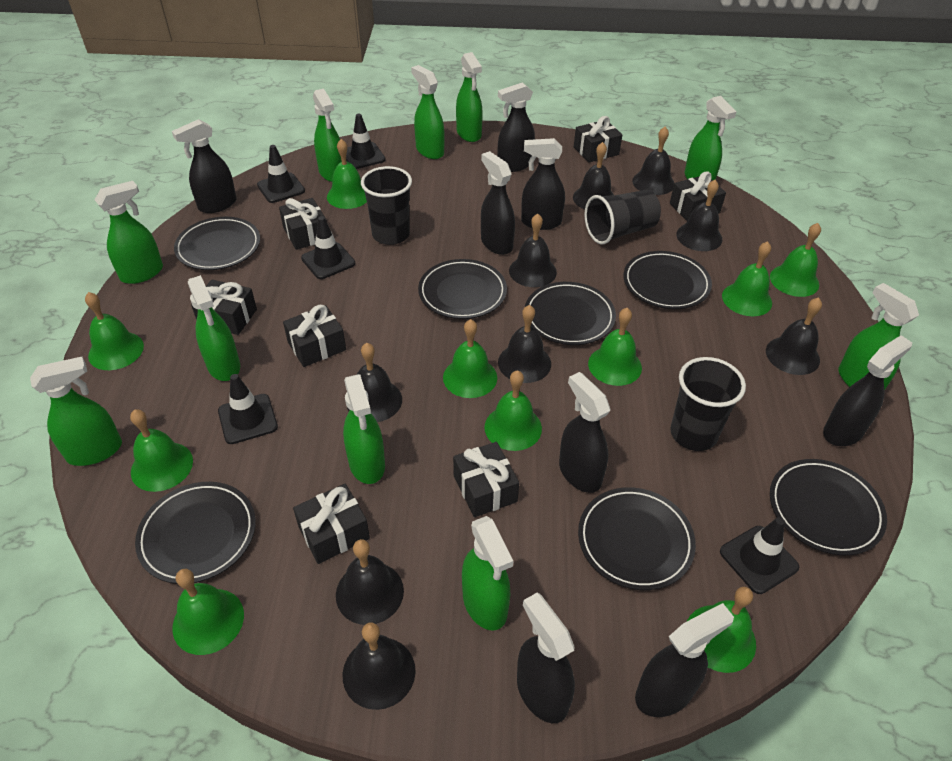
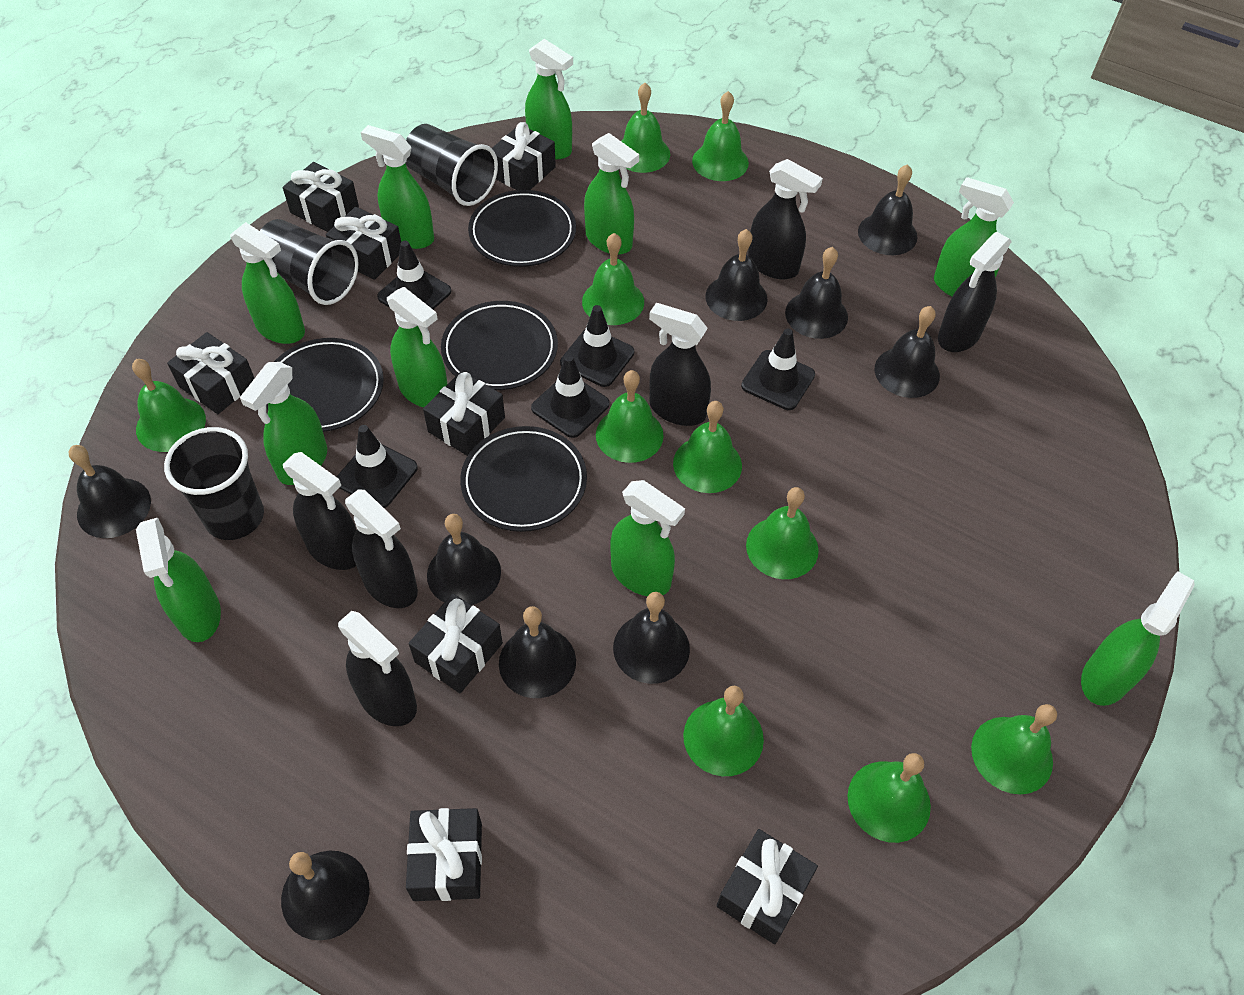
black gift: 7 -> 8
black plate: 7 -> 4
black spray bottle: 8 -> 6

